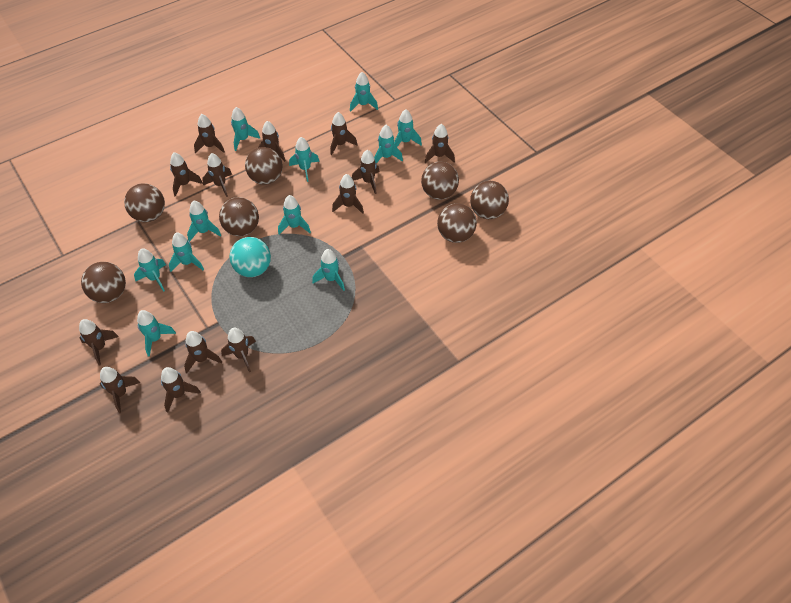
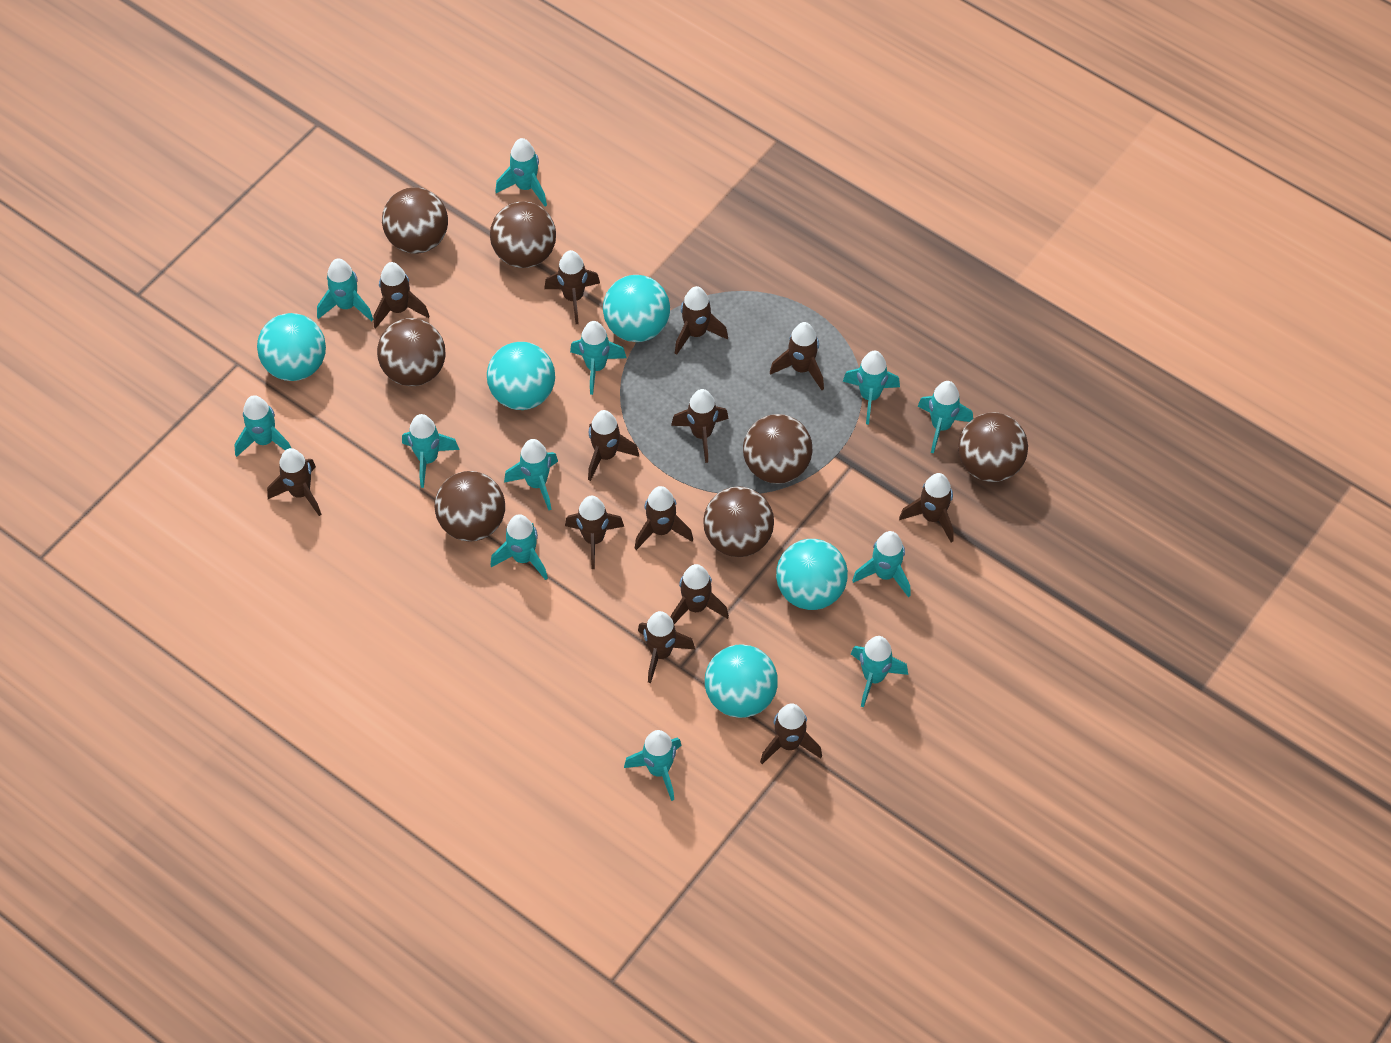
turquoise ball: 1 -> 5
turquoise rocket: 11 -> 12

